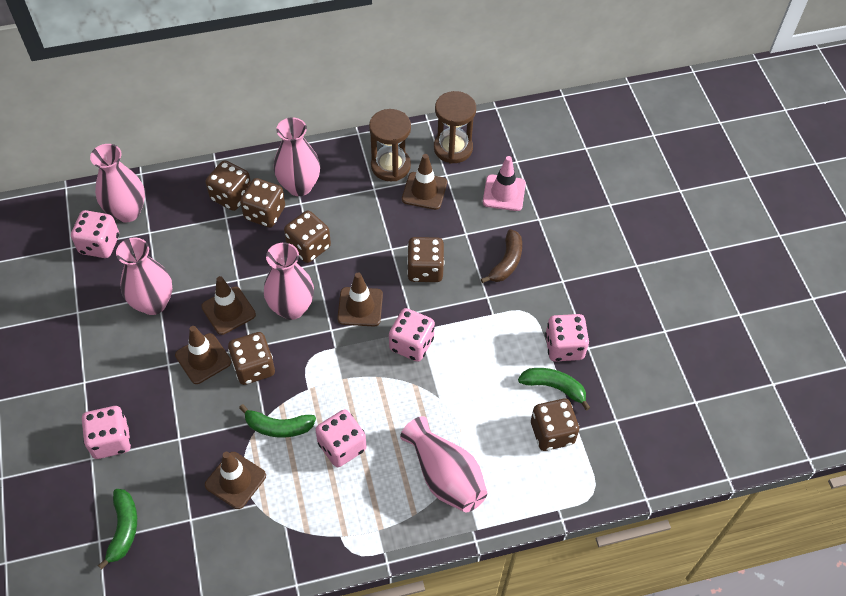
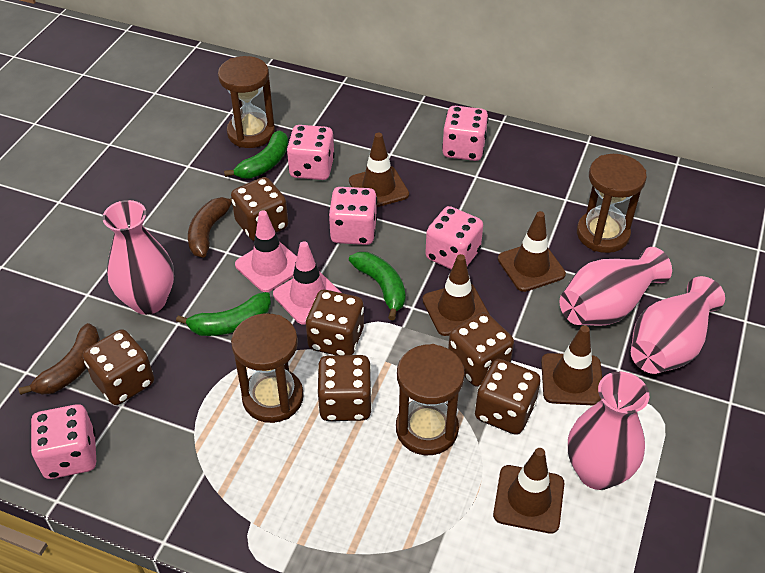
brown banana: 1 -> 2
brown hourglass: 2 -> 4
pink traffic cone: 1 -> 2
pink vase: 5 -> 4

